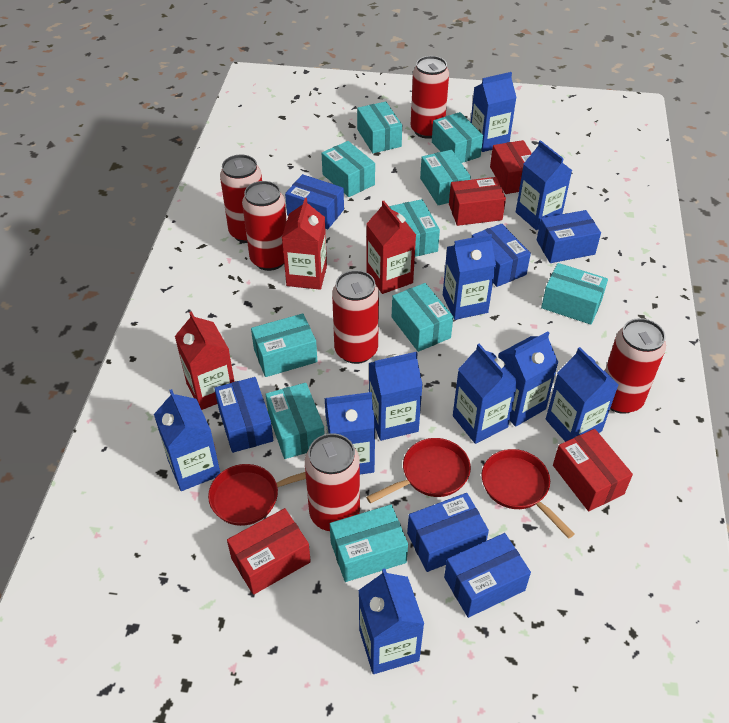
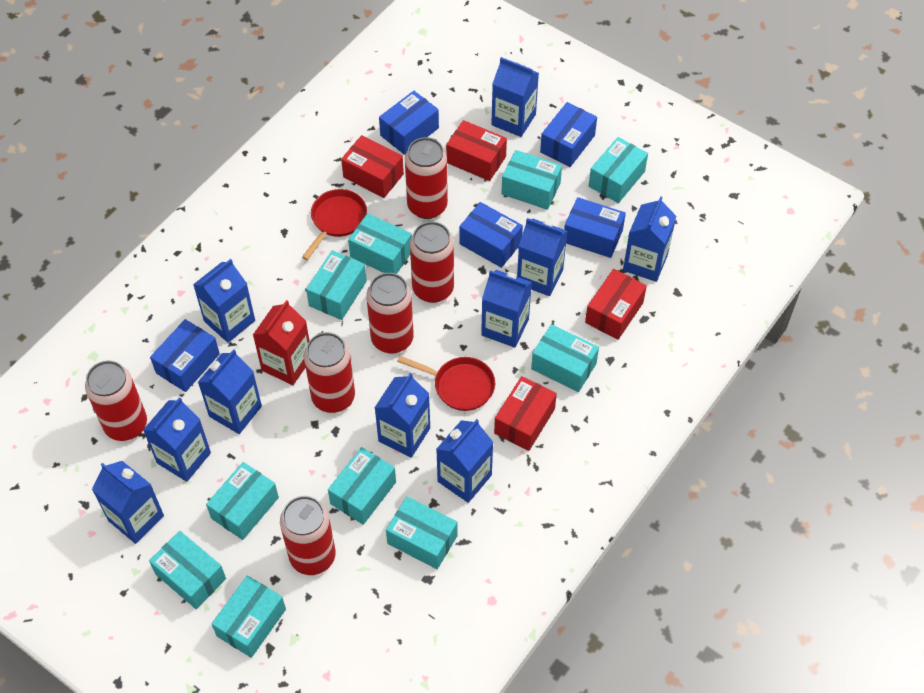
blue box: 6 -> 5
red carton: 3 -> 1
red pan: 3 -> 2

